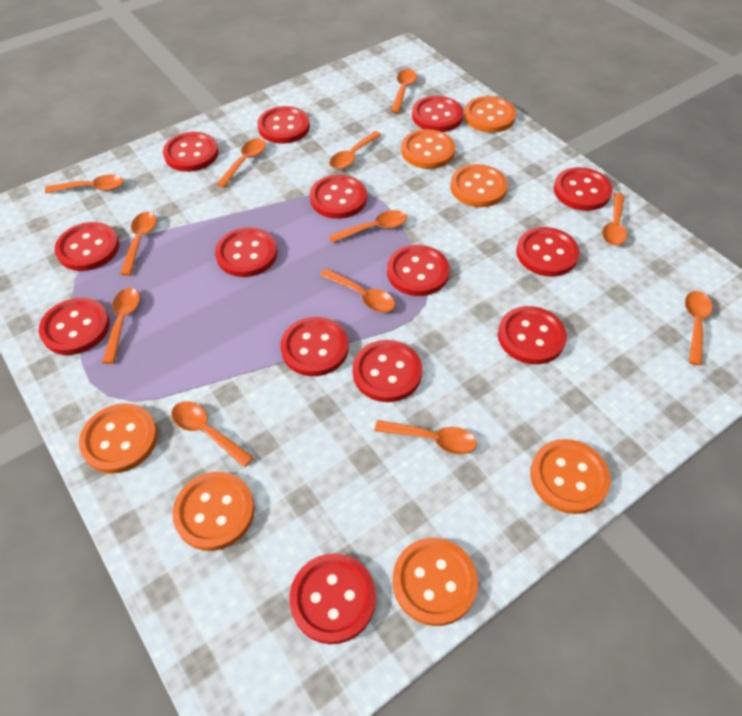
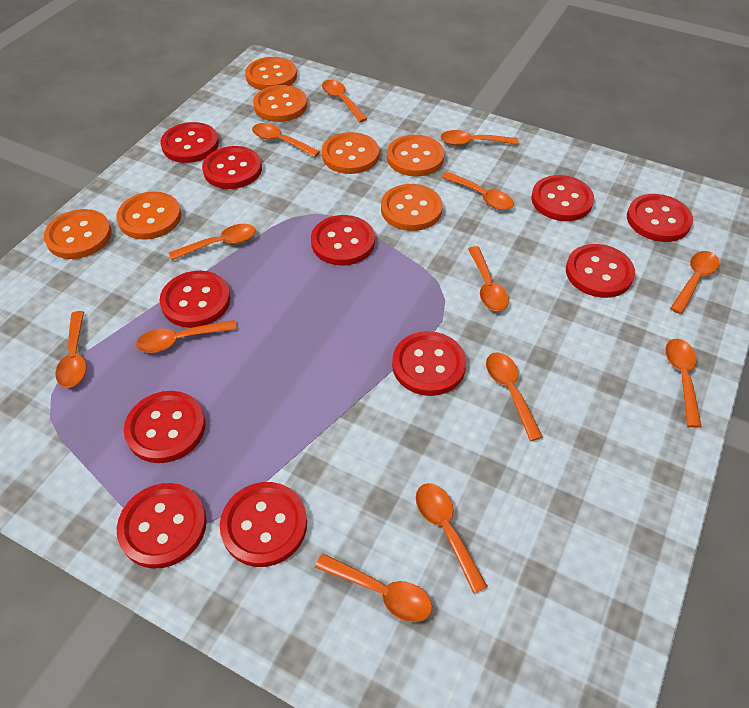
orange spoon: 12 -> 13
red button: 14 -> 11

